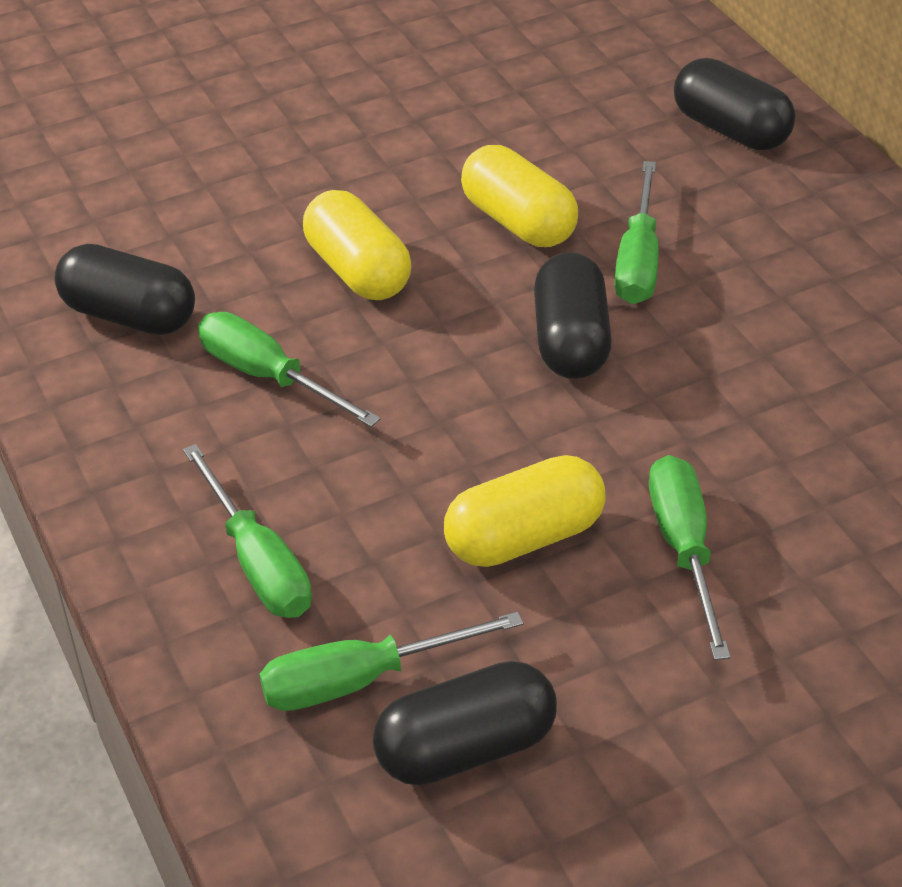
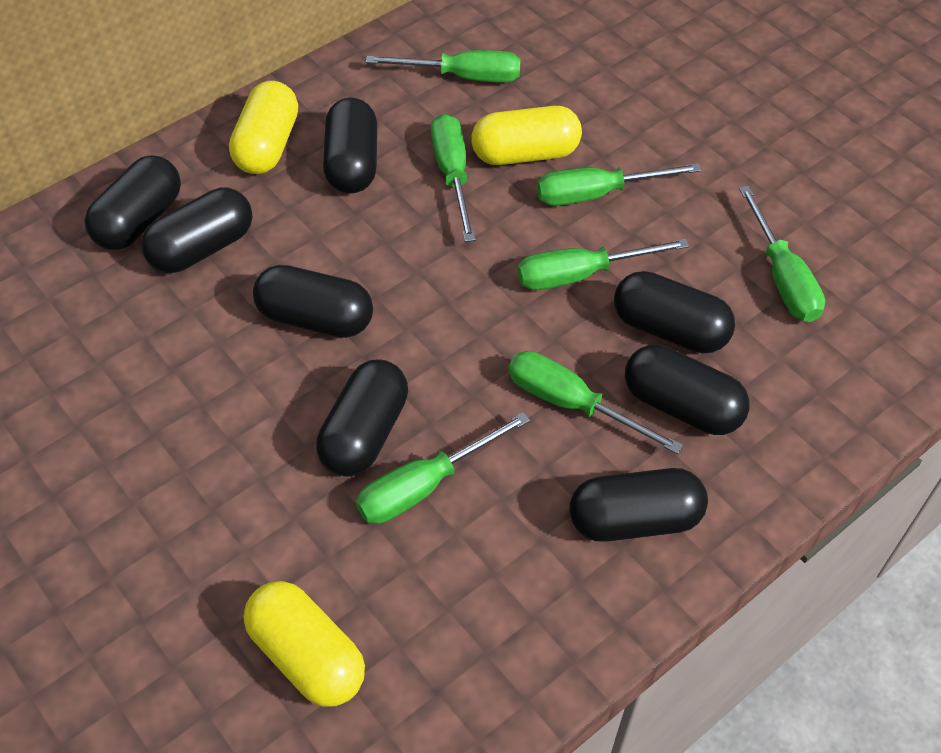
black capsule: 4 -> 8
green screwdriver: 5 -> 7

